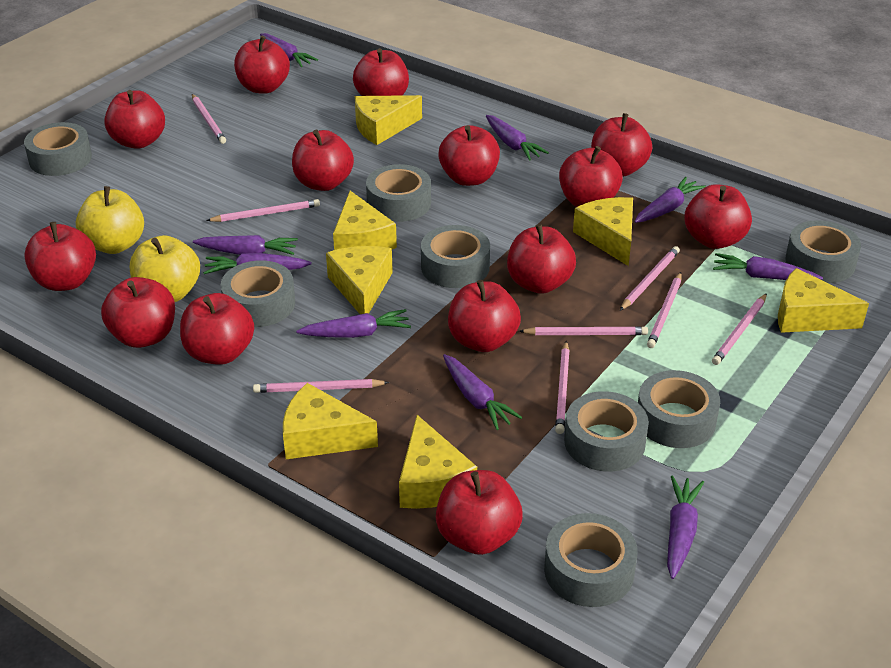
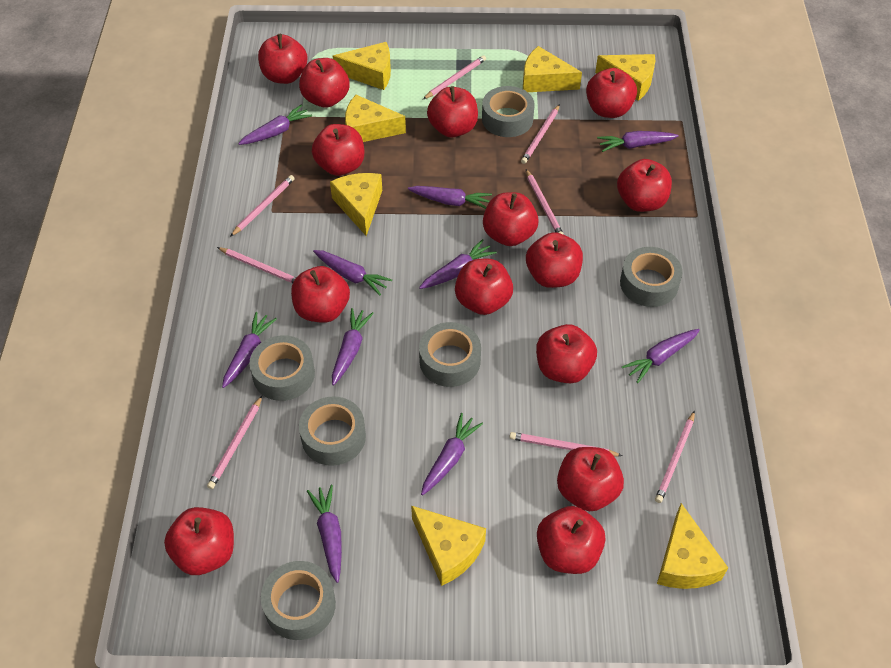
grey tape: 8 -> 6
purple carrot: 9 -> 10
yellow apple: 2 -> 0

